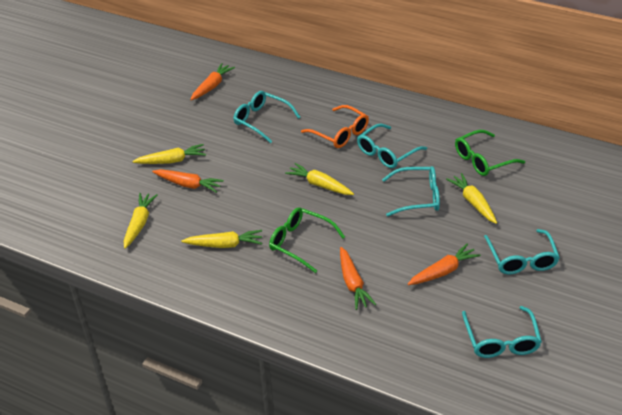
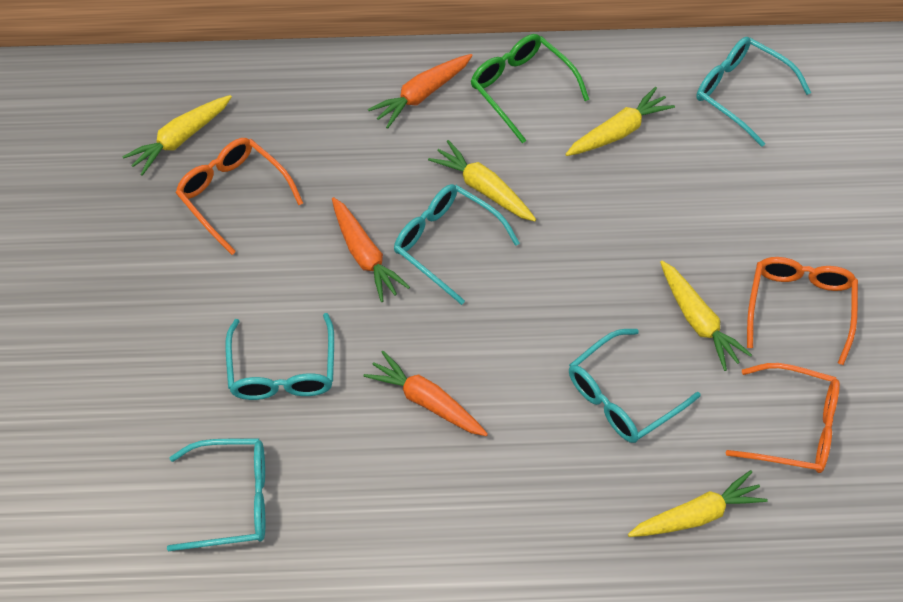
green glasses: 2 -> 1
orange carrot: 4 -> 3
orange glasses: 1 -> 3

